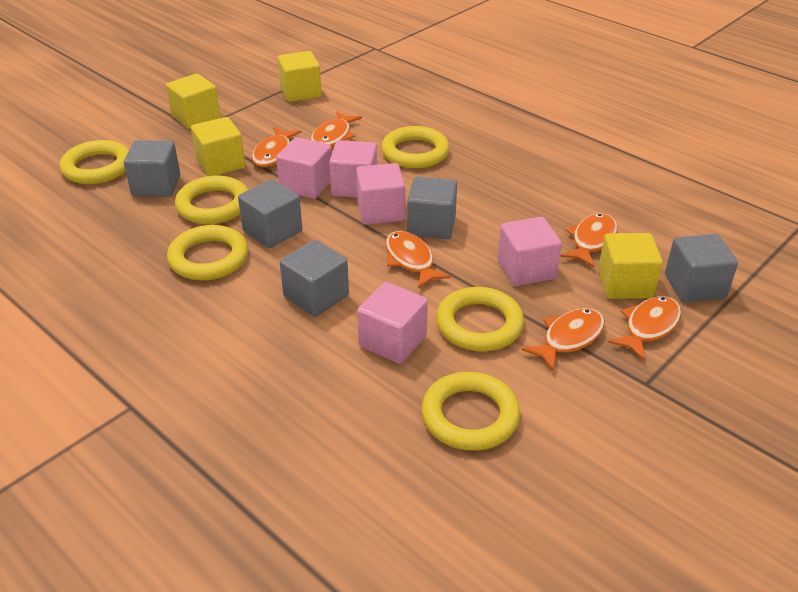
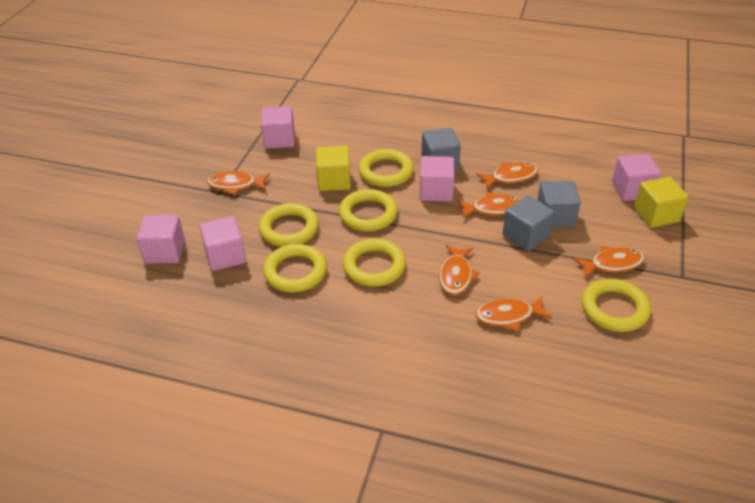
grey cube: 5 -> 3
yellow cube: 4 -> 2

